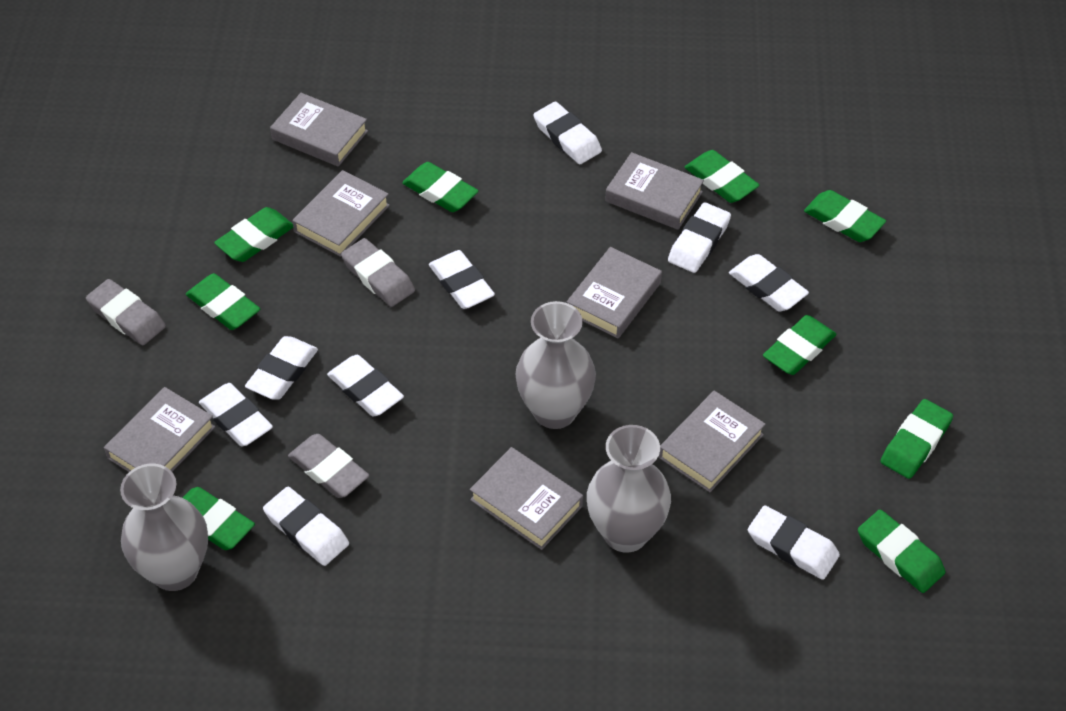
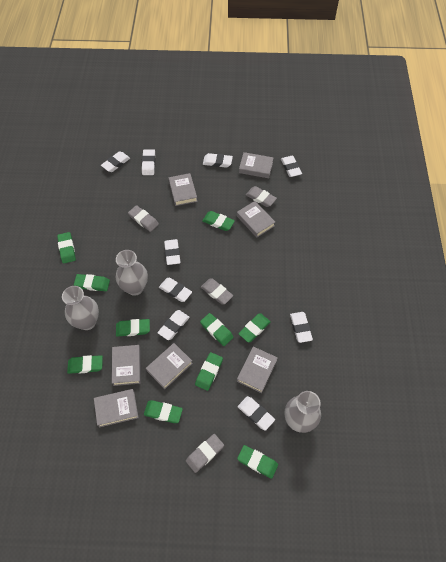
green eraser: 9 -> 10
grey eraser: 3 -> 4

